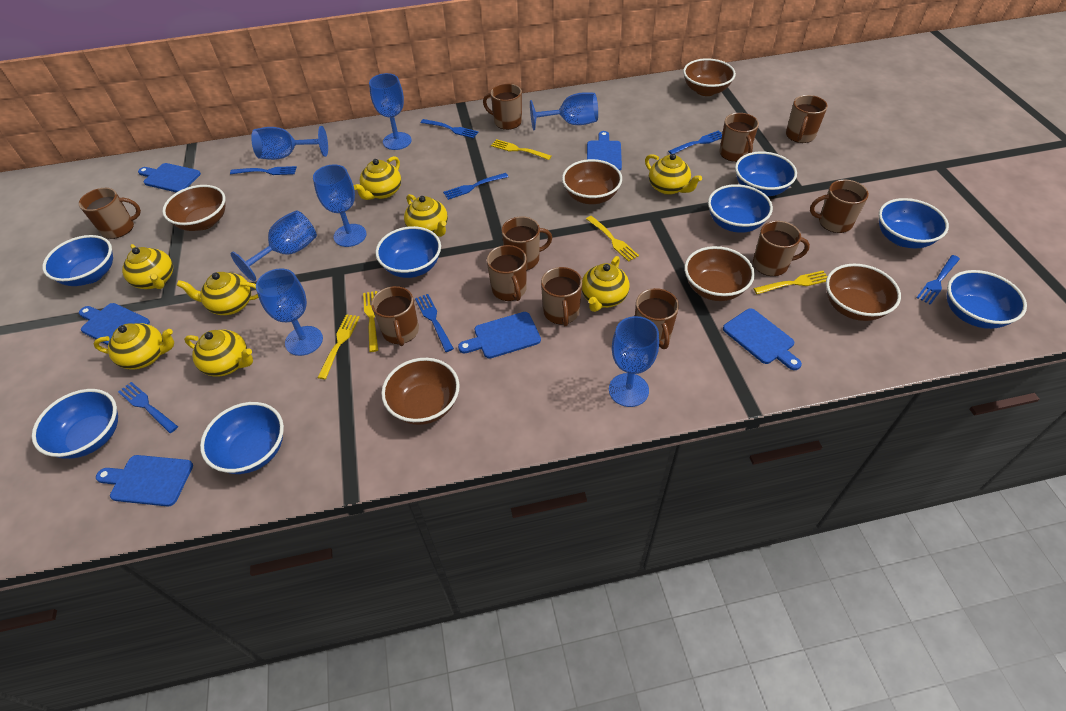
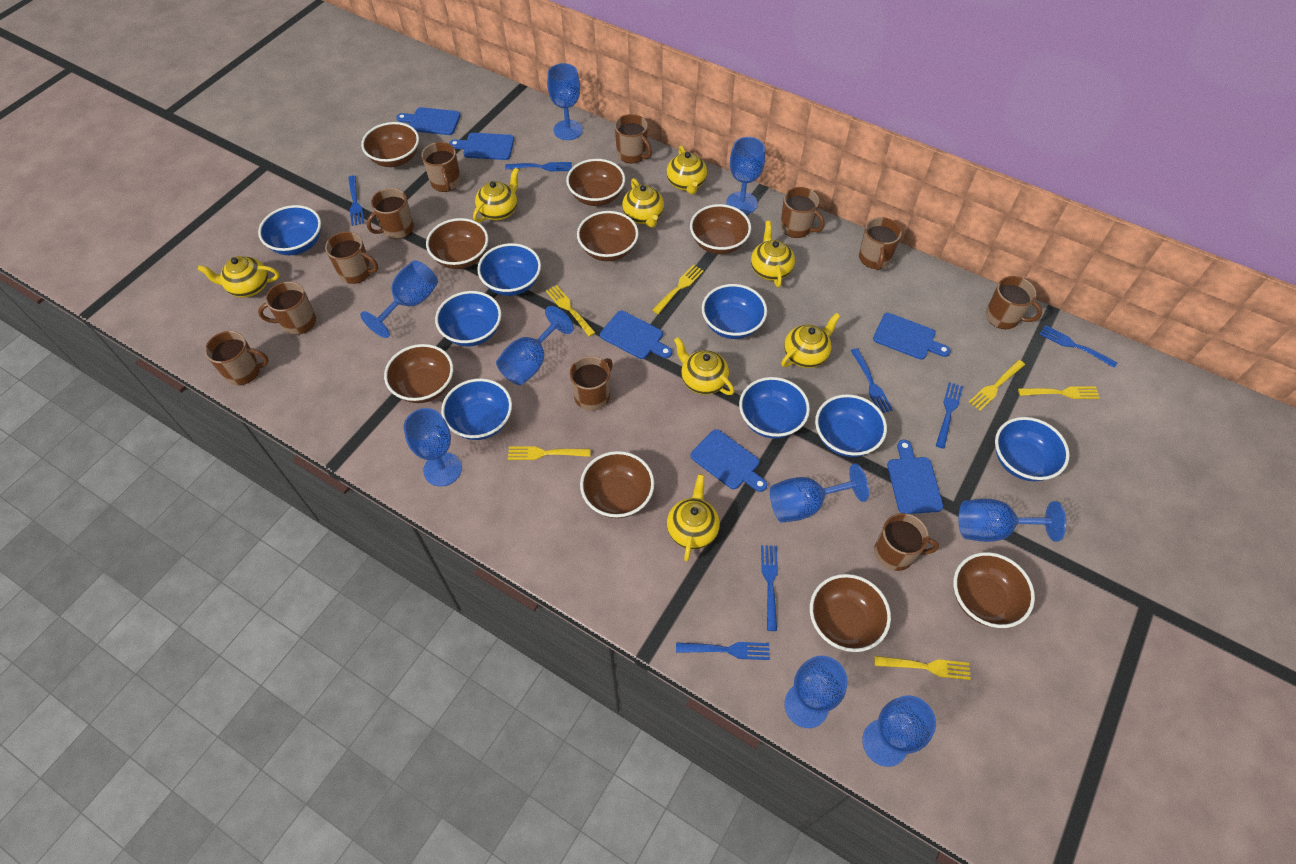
blue goblet: 7 -> 9
brown bowl: 6 -> 9
yellow fork: 5 -> 6

